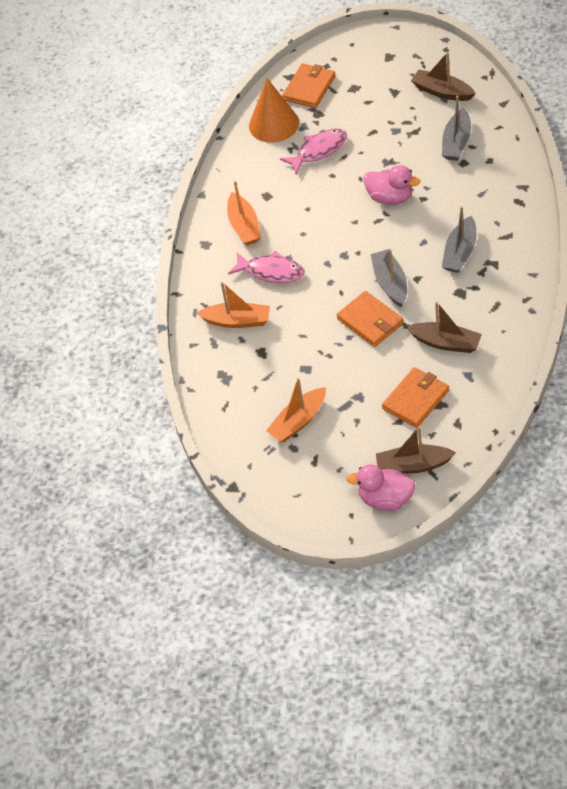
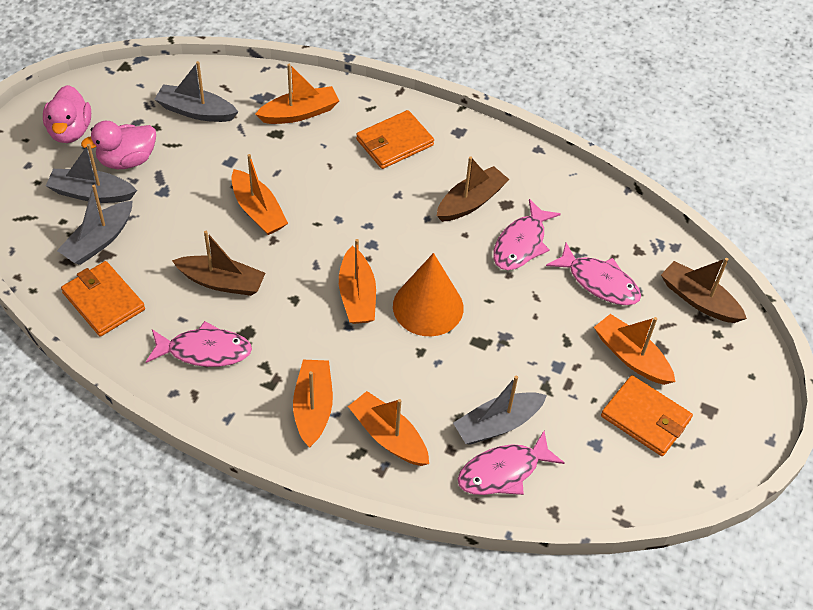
grey boat: 3 -> 4
orange boat: 3 -> 6
pink fish: 2 -> 4

